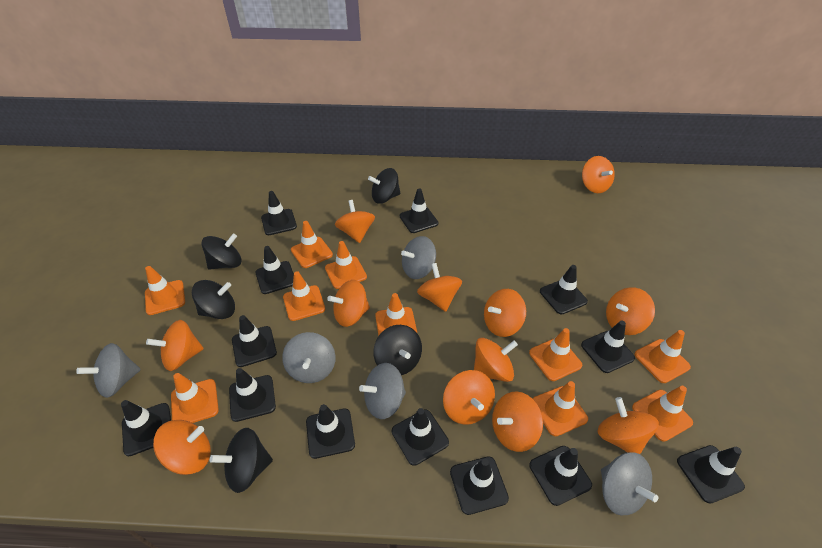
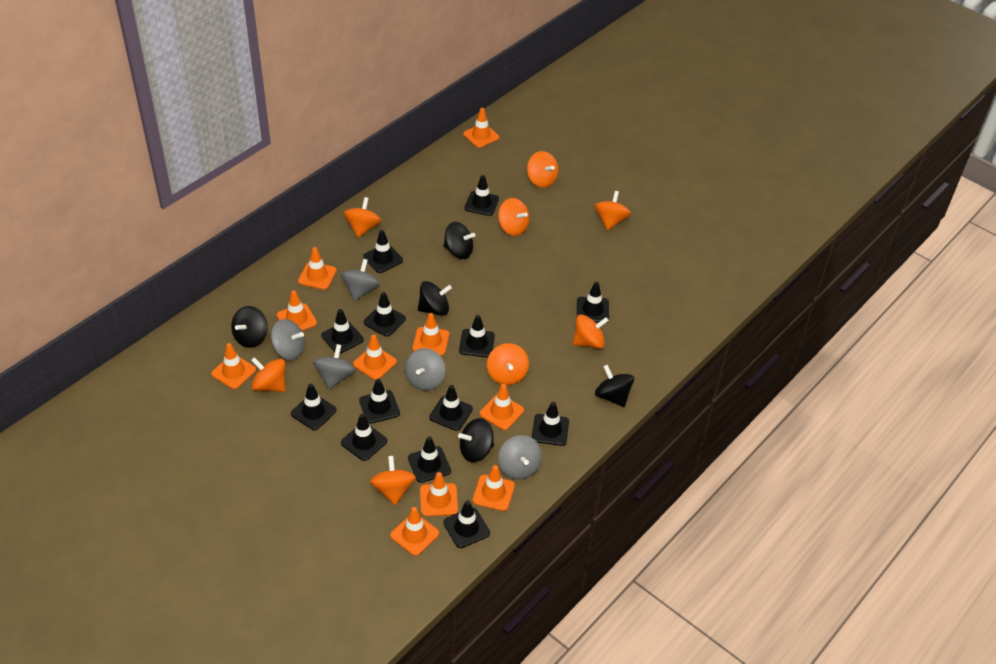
orange spinning top: 12 -> 8

